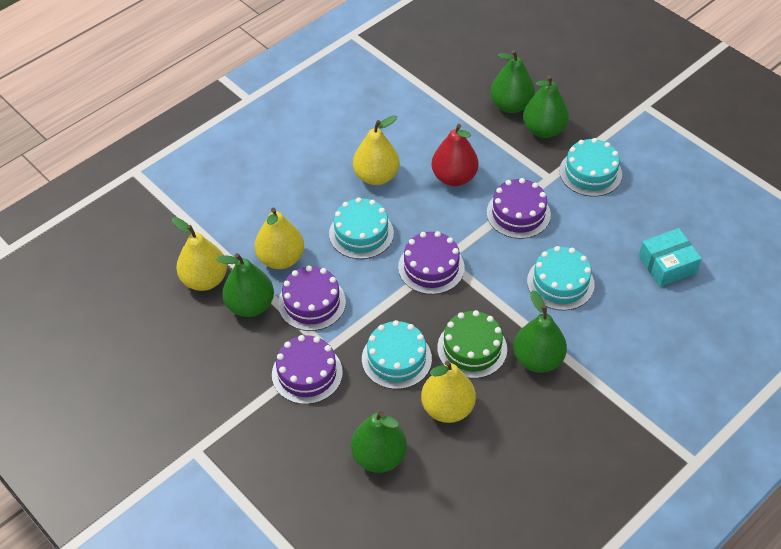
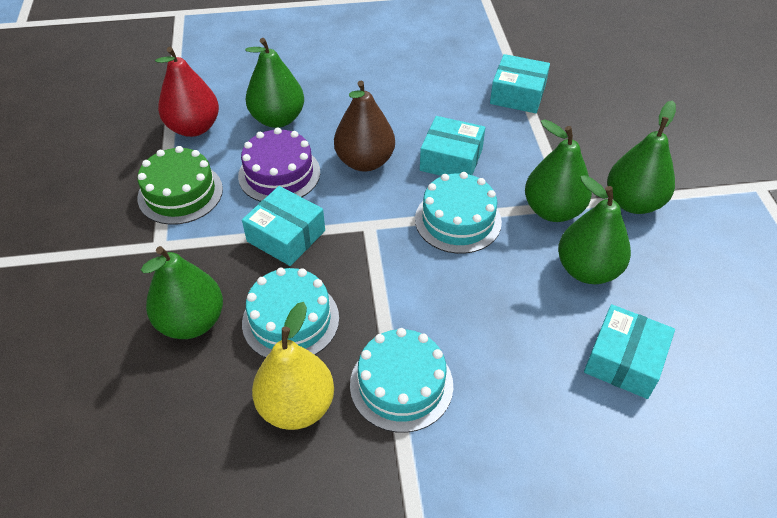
brown pear: 0 -> 1
purple cake: 4 -> 1
turquoise box: 1 -> 4
turquoise cake: 4 -> 3
yellow pear: 4 -> 1

